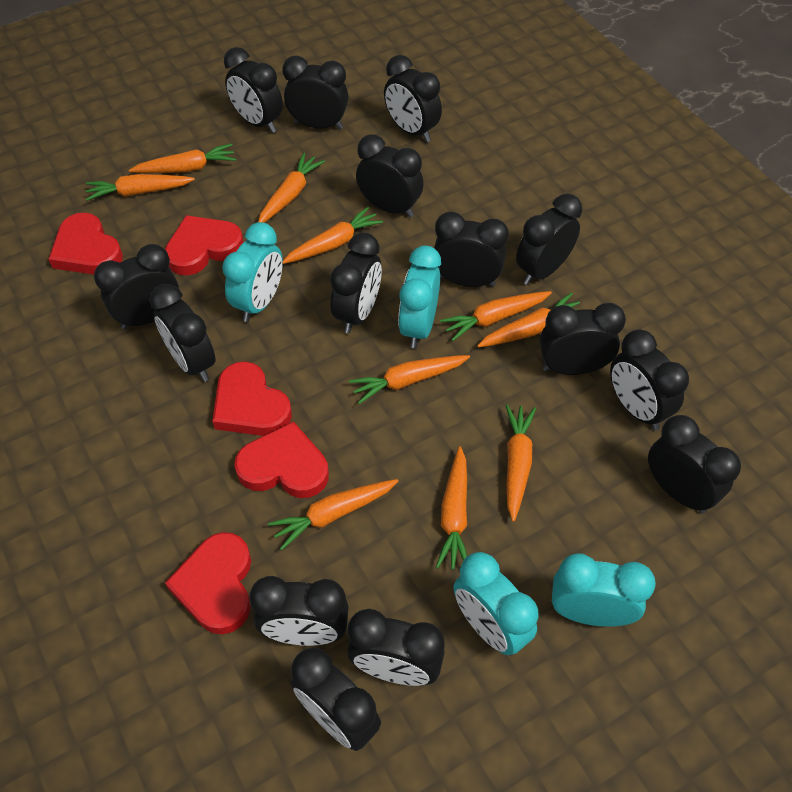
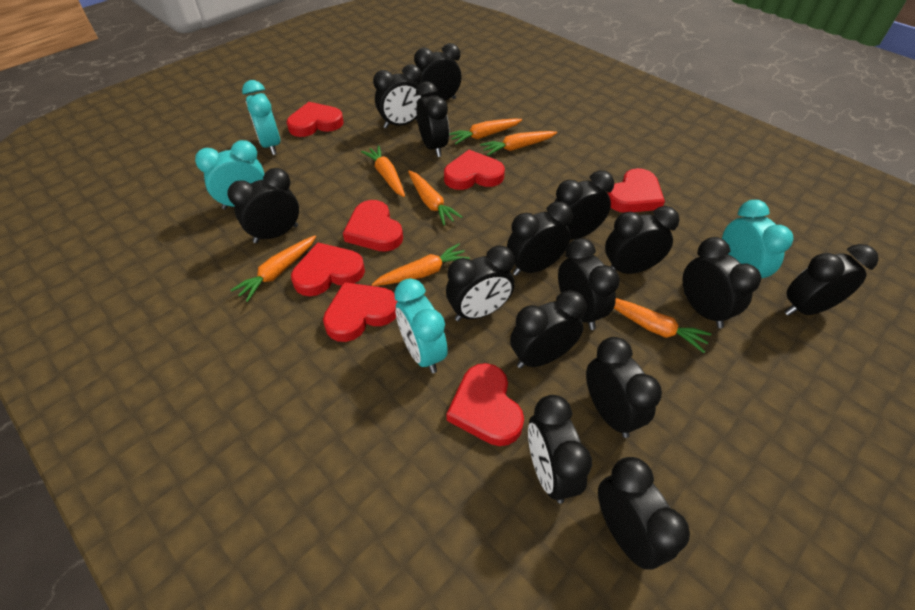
orange carrot: 10 -> 7
red heart: 5 -> 7

